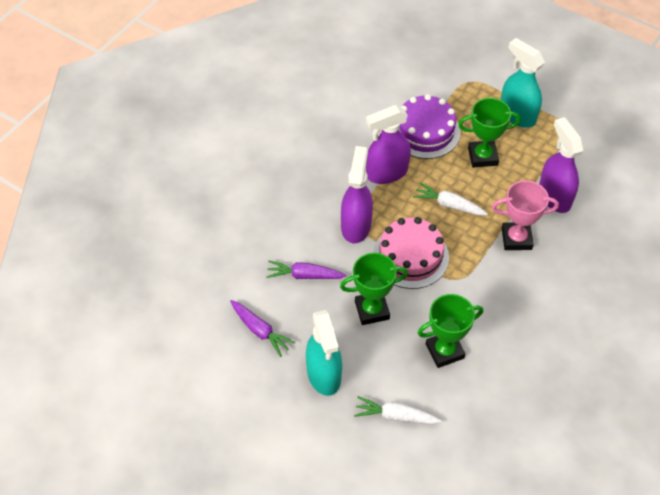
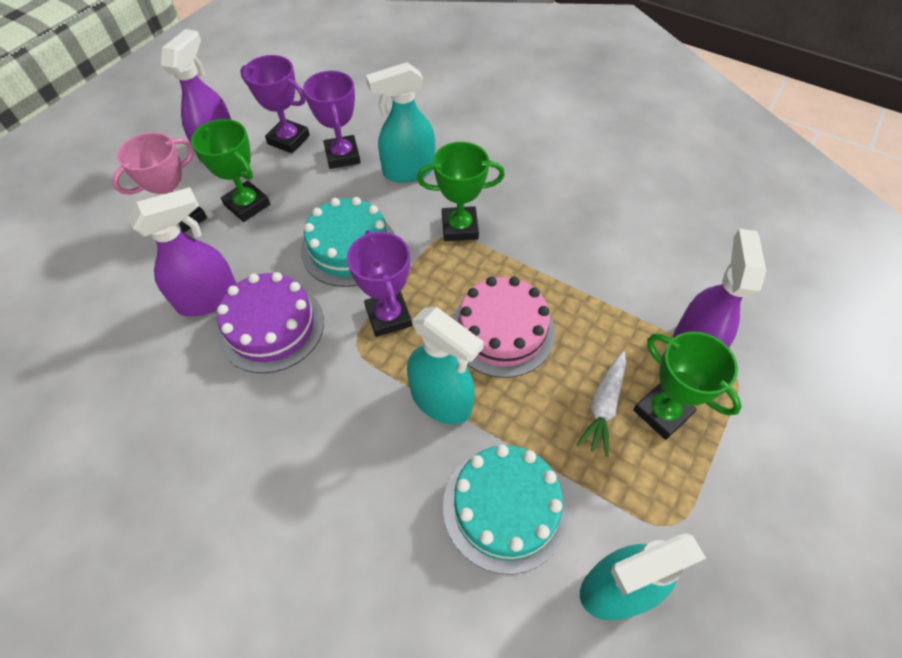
purple carrot: 2 -> 0
purple trophy: 0 -> 3
turquoise cake: 0 -> 2
turquoise spray bottle: 2 -> 3
white carrot: 2 -> 1

